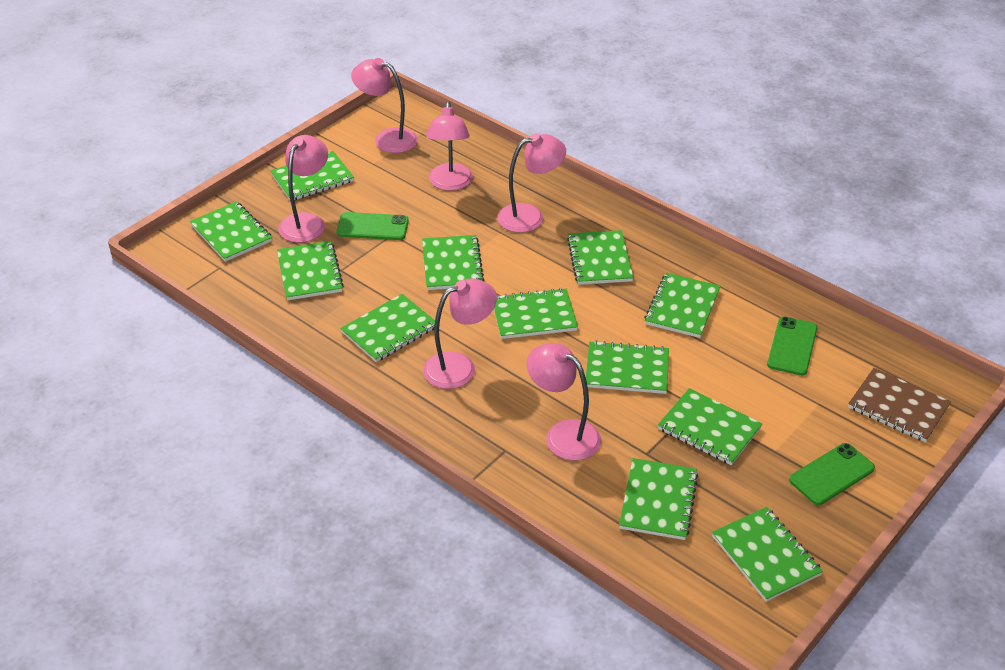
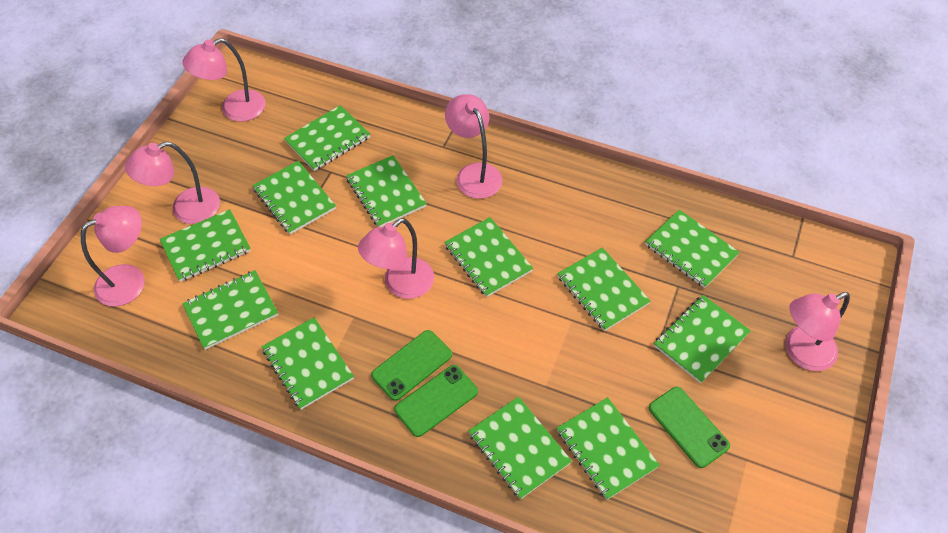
brown notebook: 1 -> 0

